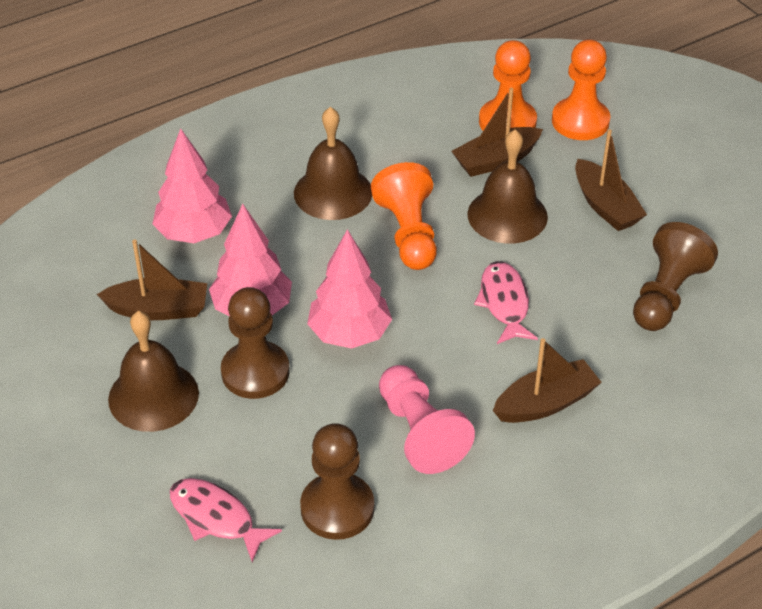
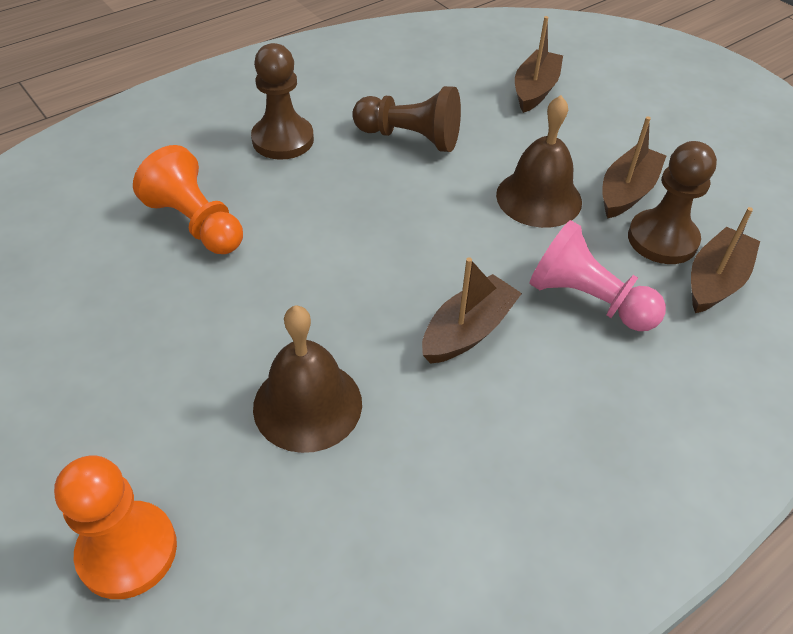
brown bell: 3 -> 2
orange pawn: 3 -> 2
pink fish: 2 -> 0
pink tree: 3 -> 0

